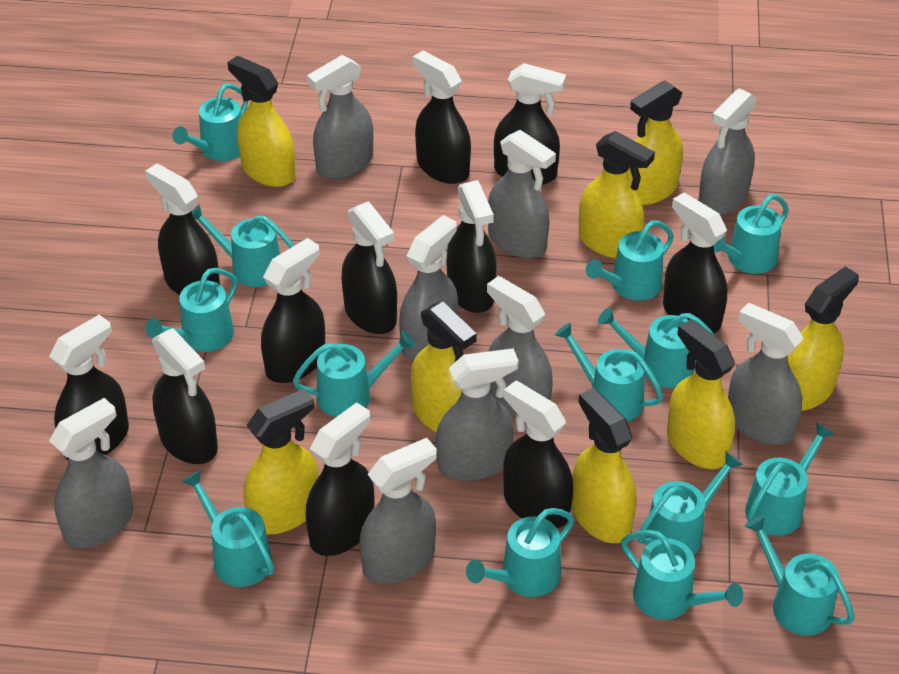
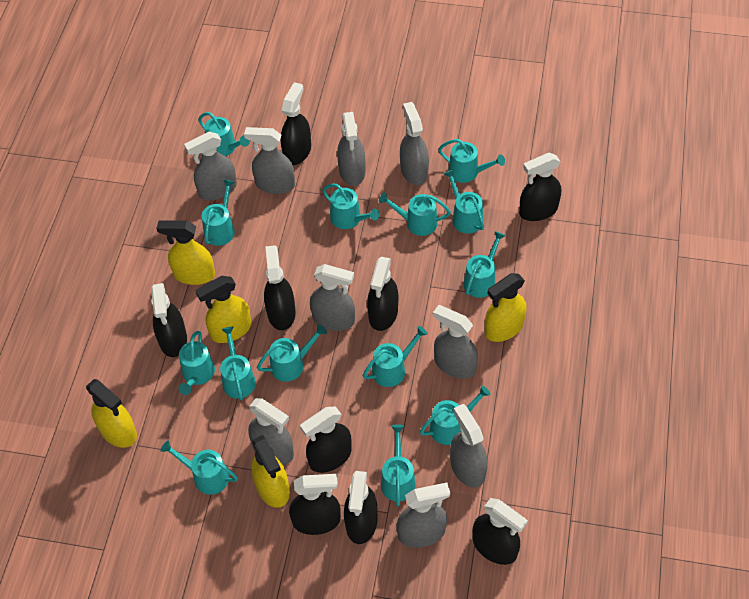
black spray bottle: 11 -> 9
yellow spray bottle: 8 -> 5

